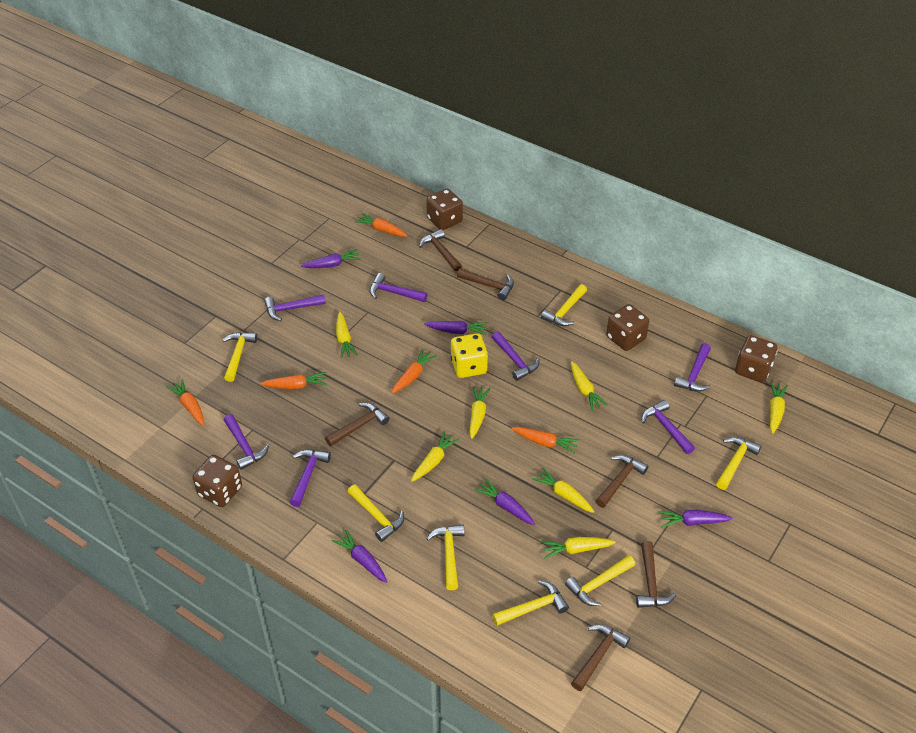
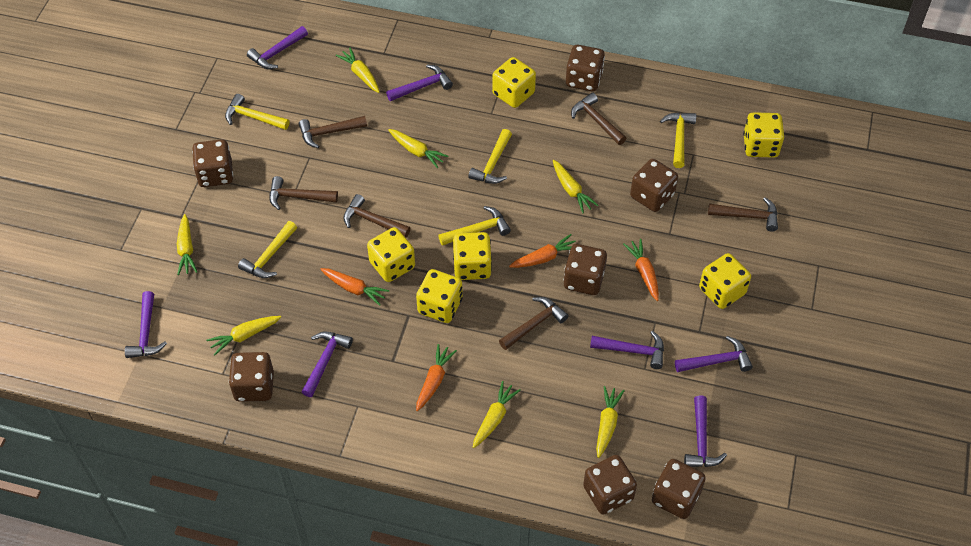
brown dice: 4 -> 7
orange carrot: 5 -> 4
purple carrot: 5 -> 0
yellow dice: 1 -> 6
yellow hammer: 7 -> 5

